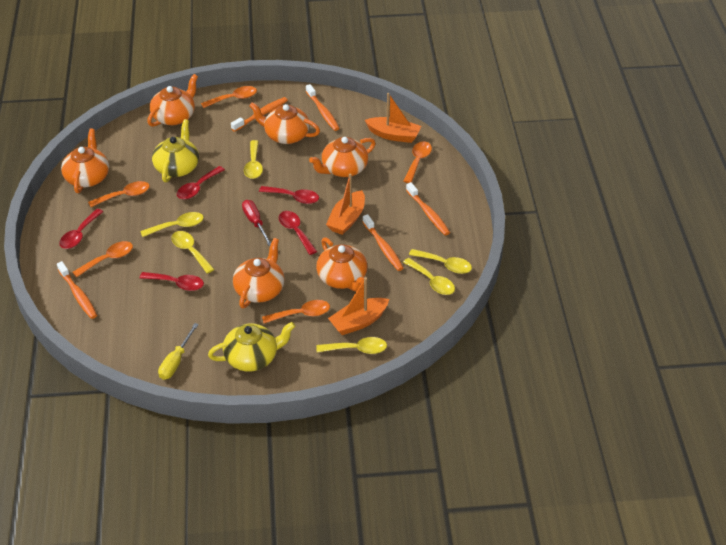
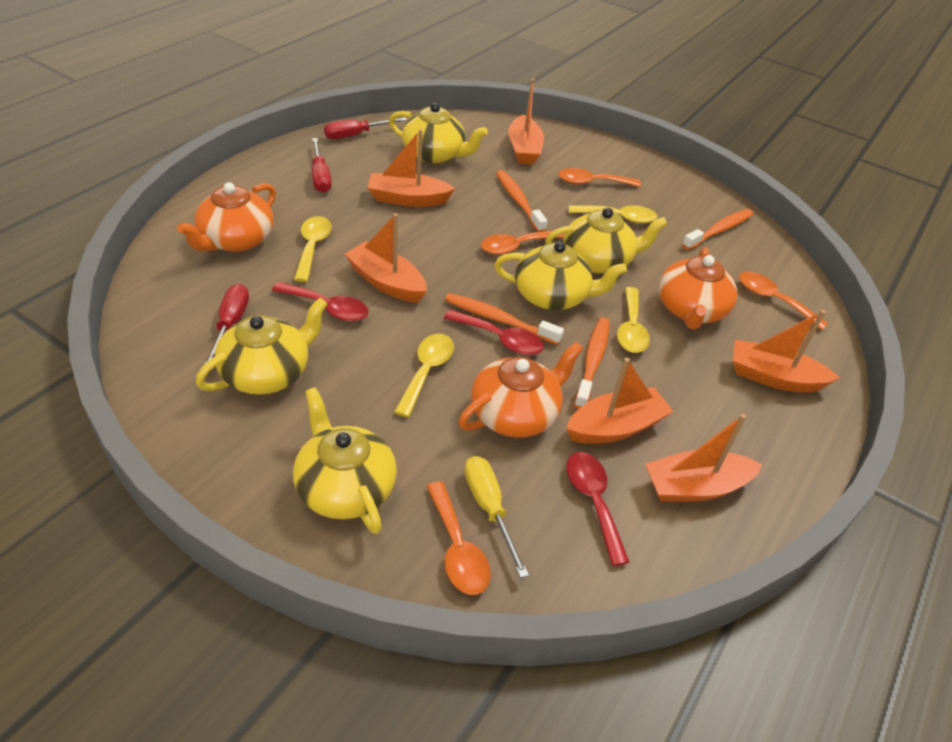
orange boat: 3 -> 6
orange spoon: 5 -> 4
orange teapot: 6 -> 3
orange toothbrush: 5 -> 4
red screwdriver: 1 -> 3
red spoon: 5 -> 3
yellow spoon: 6 -> 4
yellow teapot: 2 -> 5

